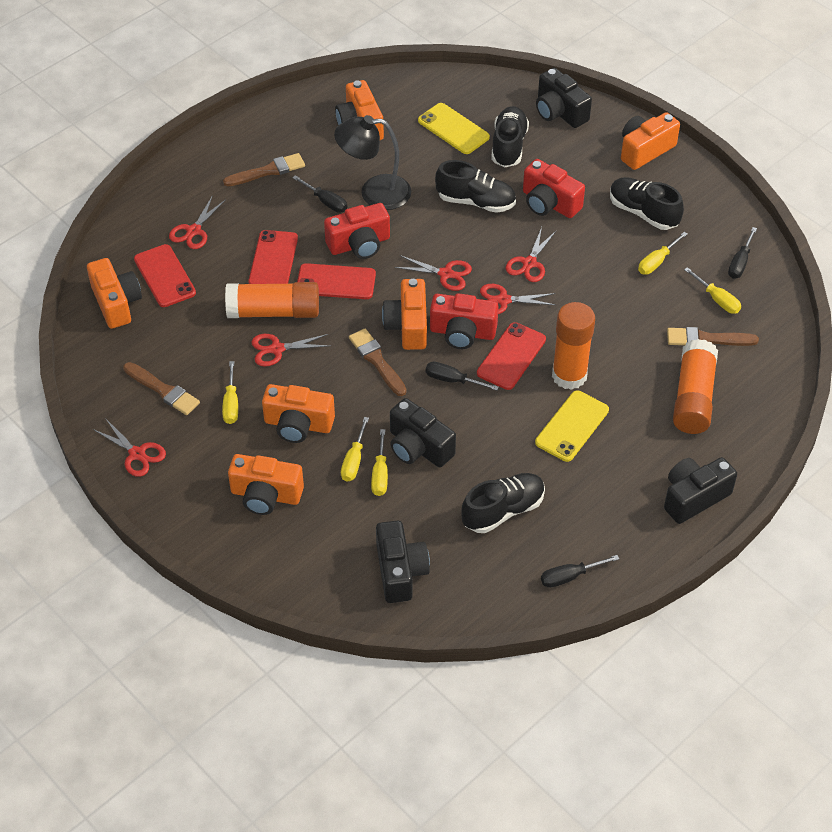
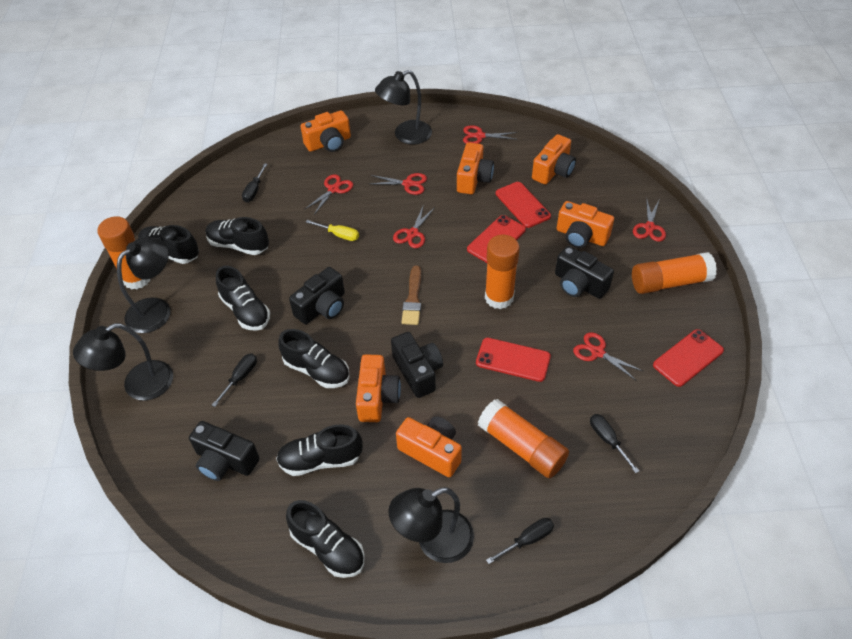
black lamp: 1 -> 4
black shoe: 4 -> 6
brown brush: 4 -> 1
orange glue stick: 3 -> 4
red camera: 3 -> 0
yellow phone: 2 -> 0
yellow screwdriver: 5 -> 1

